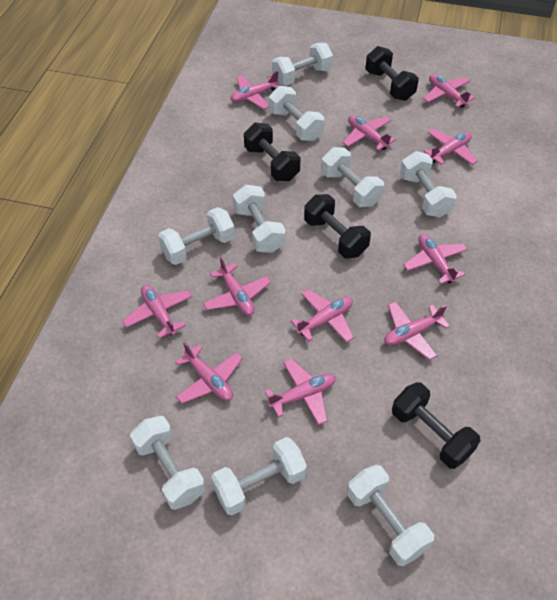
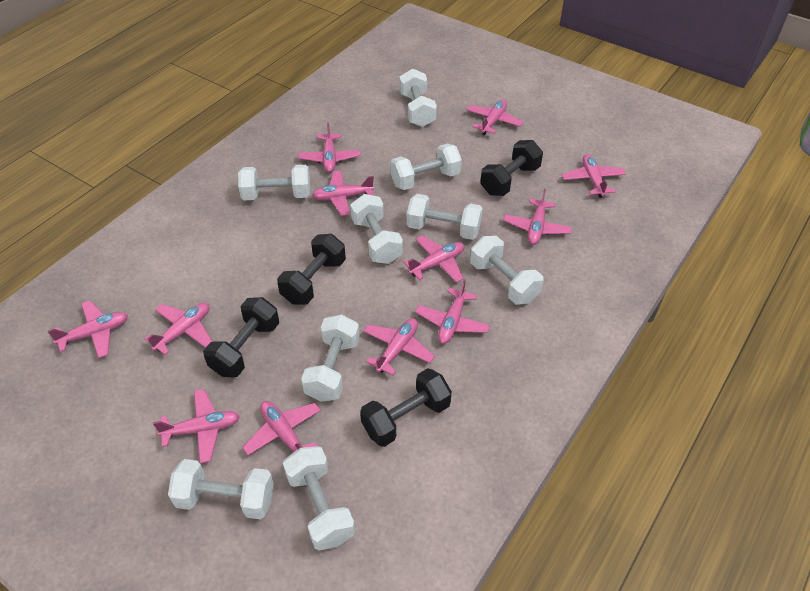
pink plane: 11 -> 12

